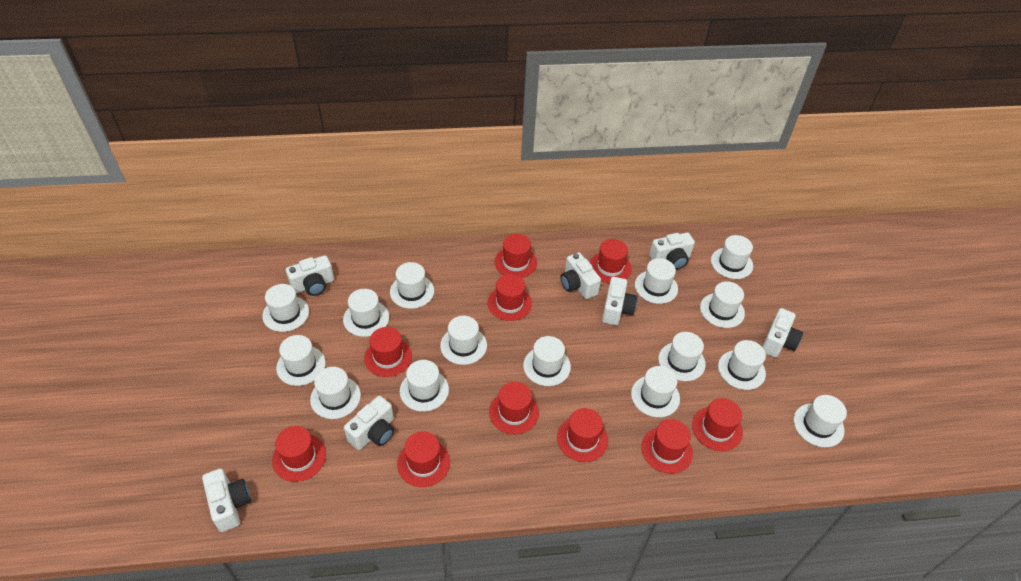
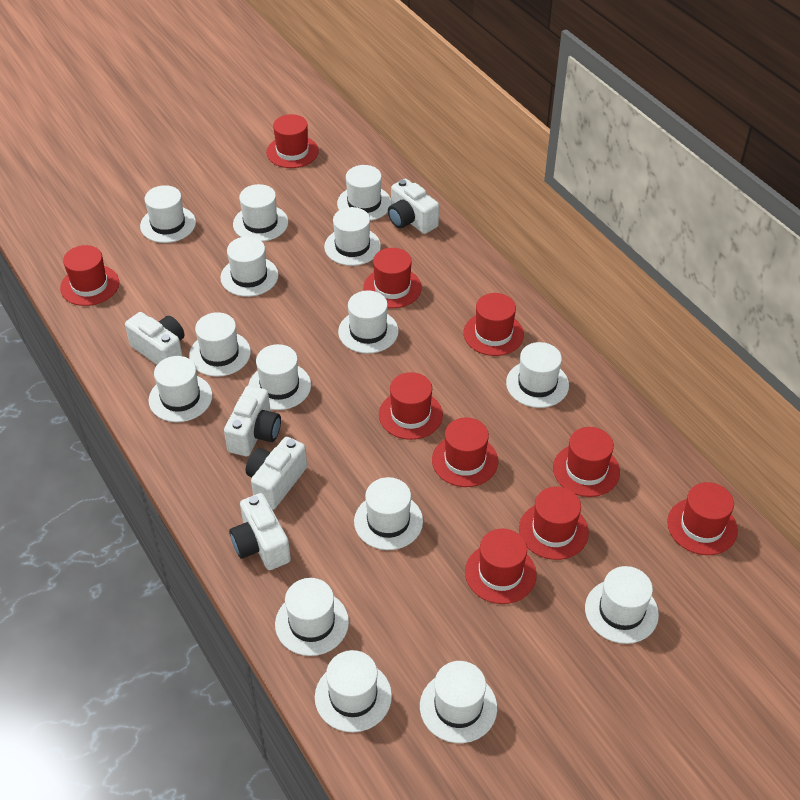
white camera: 7 -> 5

